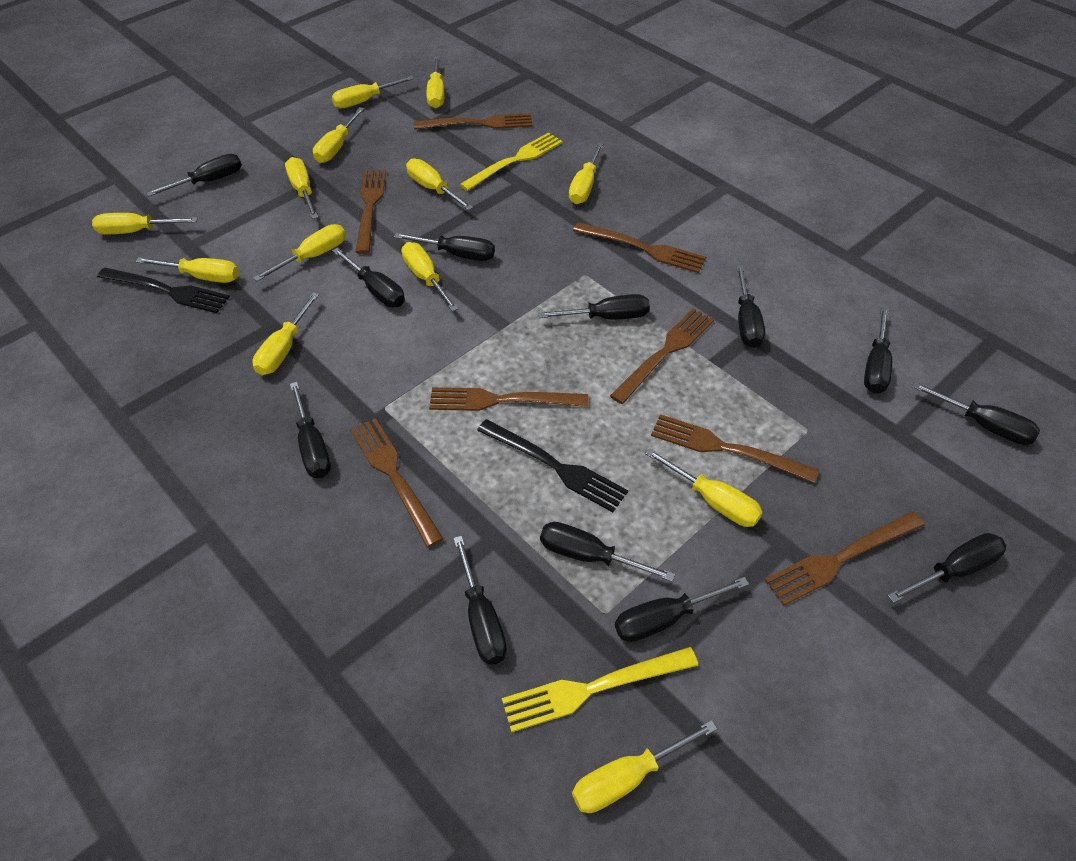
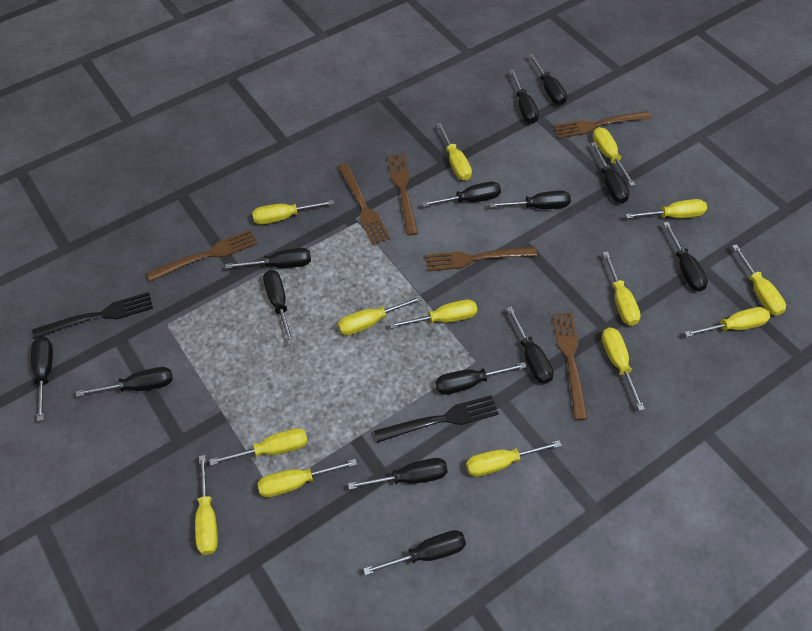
black screwdriver: 12 -> 14
brown fork: 8 -> 6
yellow fork: 2 -> 0
yellow screwdriver: 13 -> 14

